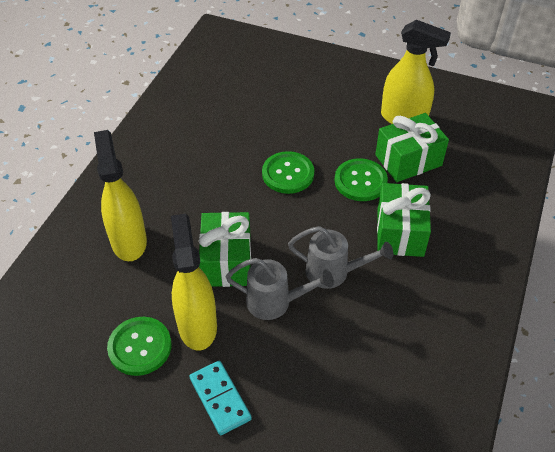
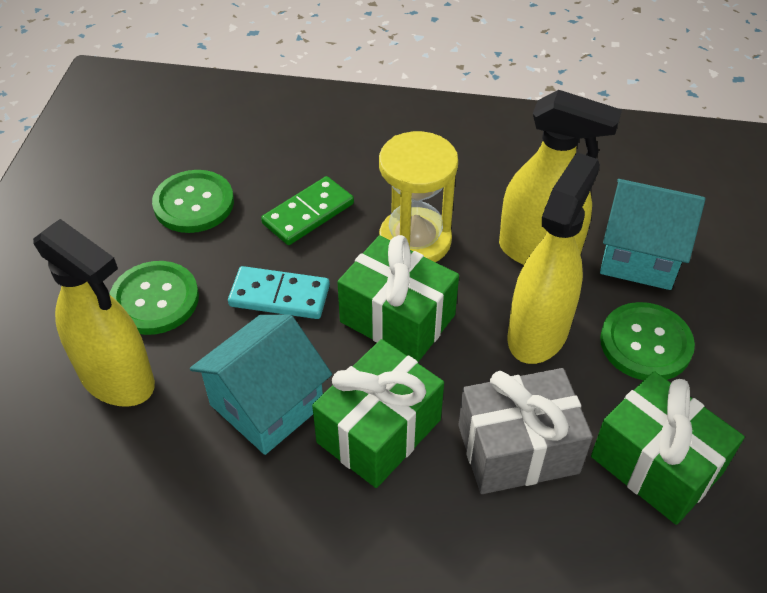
green domino: 0 -> 1
grey gift: 0 -> 1
grey watering can: 2 -> 0
turquoise house: 0 -> 2
yellow hourglass: 0 -> 1

